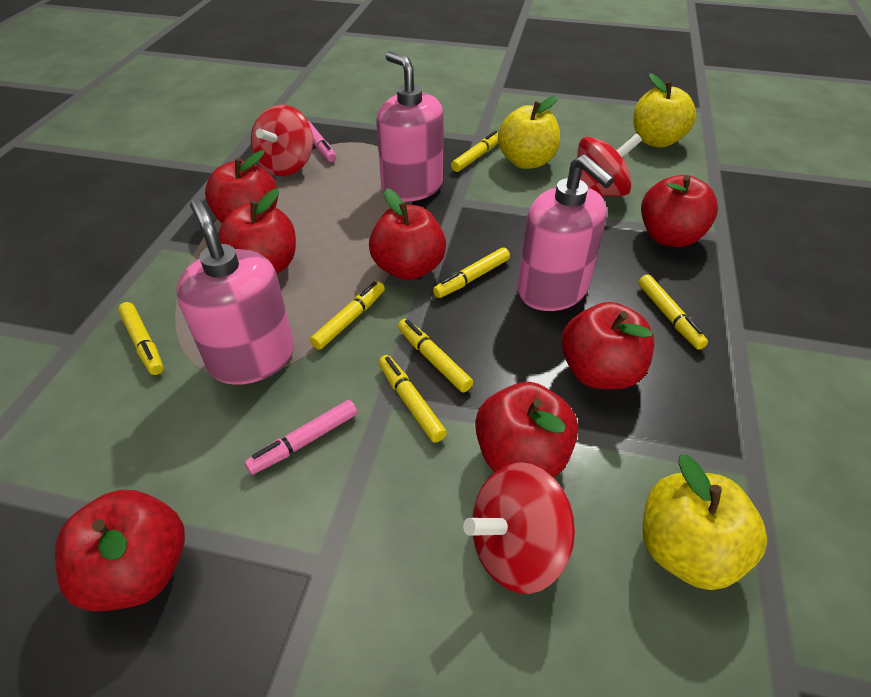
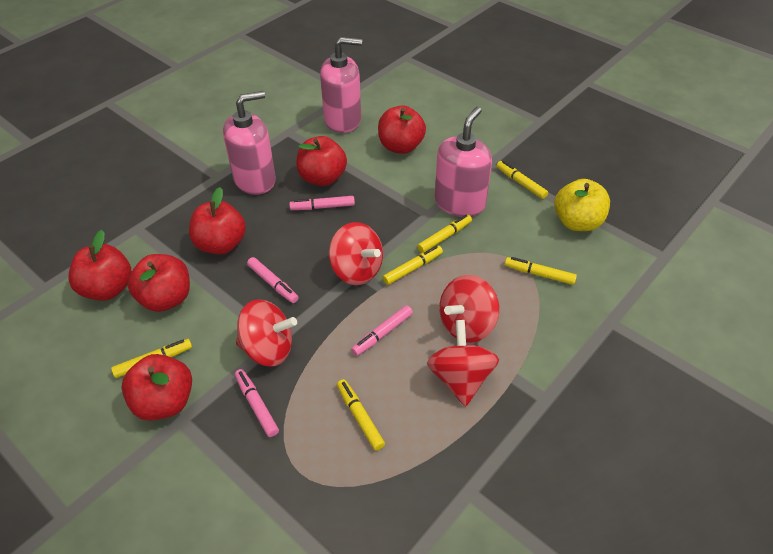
pink marker: 2 -> 4
red apple: 7 -> 6
red spinning top: 3 -> 4
yellow apple: 3 -> 1
yellow marker: 7 -> 6

